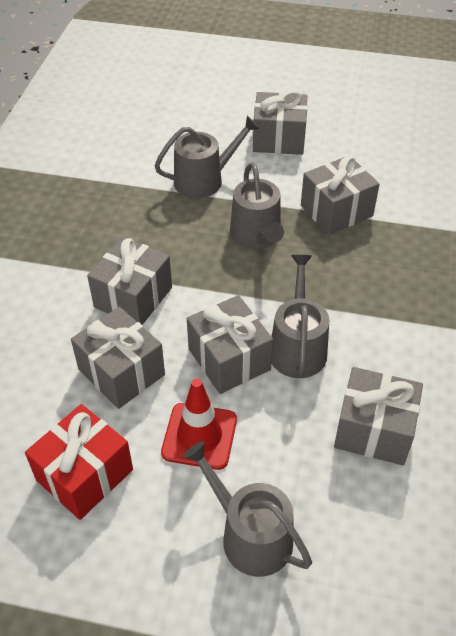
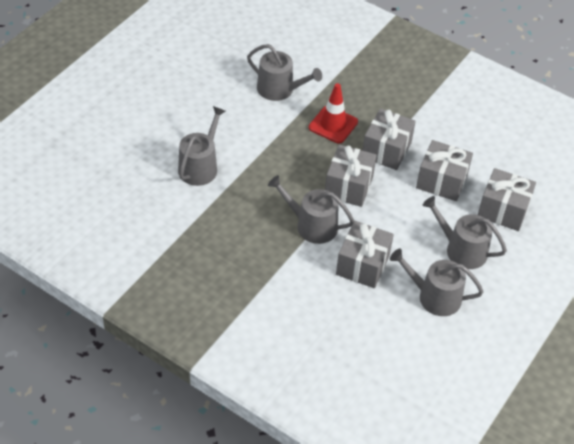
grey gift: 6 -> 5
grey watering can: 4 -> 5
red gift: 1 -> 0

